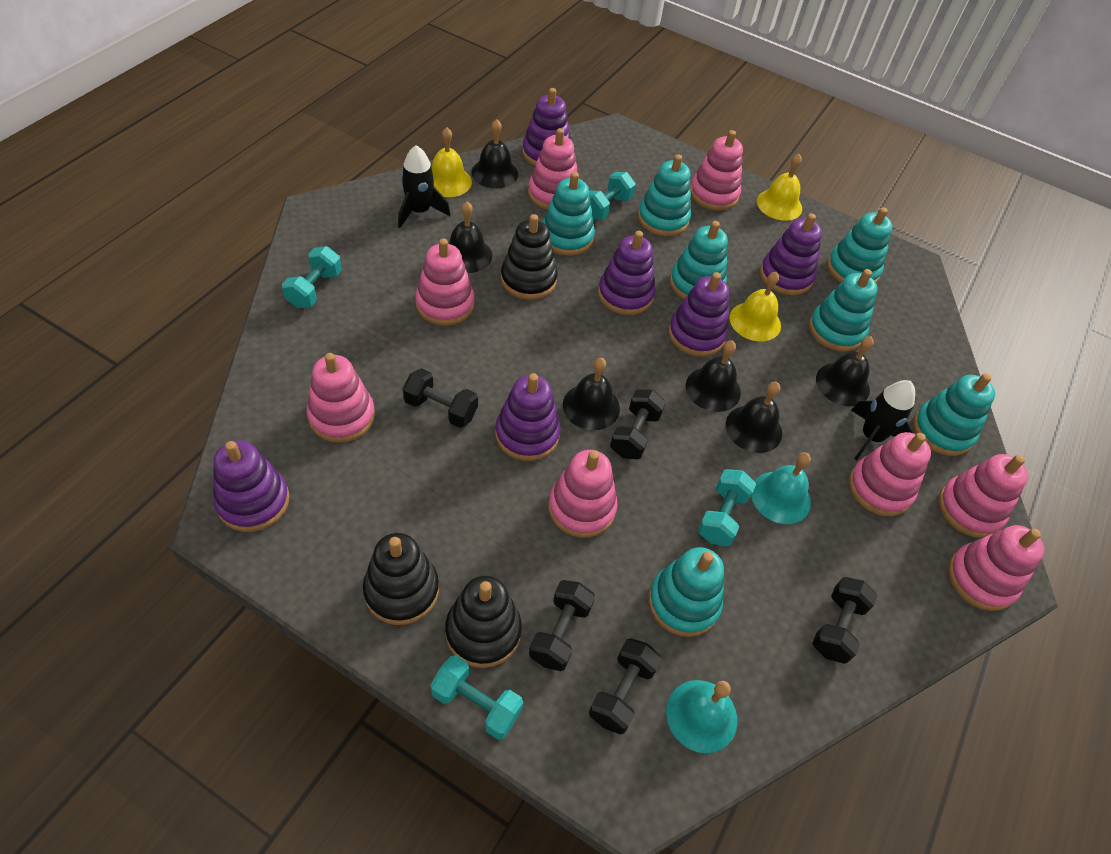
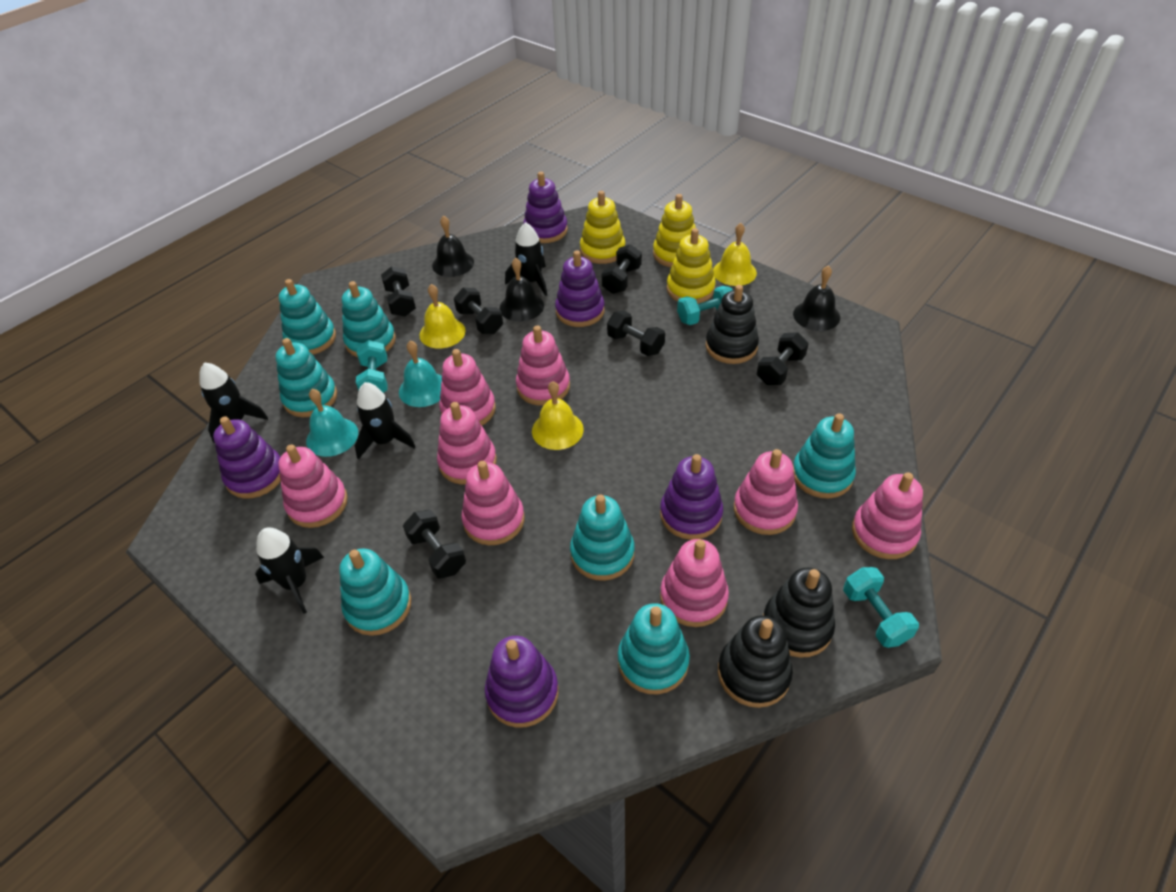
black bell: 6 -> 3
black dumbbell: 5 -> 6
black rocket: 2 -> 4
purple stacking toy: 6 -> 5
turquoise dumbbell: 4 -> 3
yellow stacking toy: 0 -> 3

